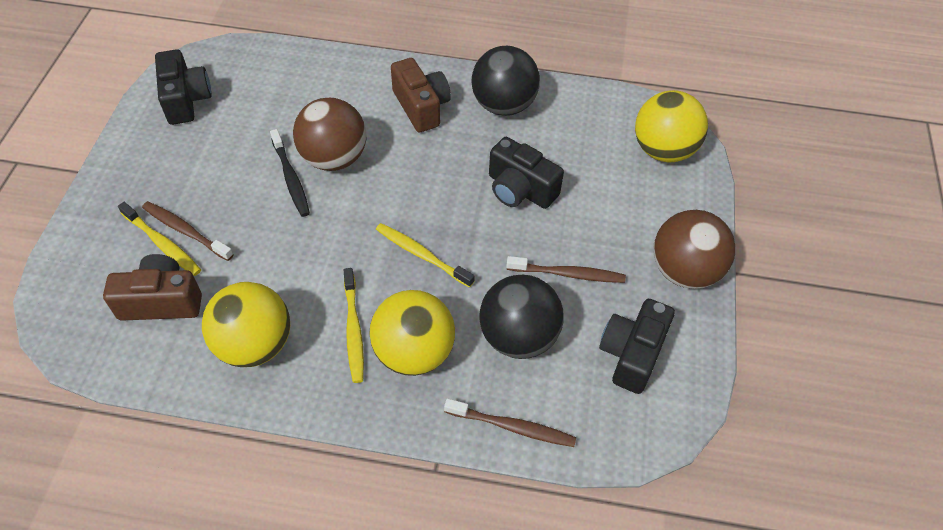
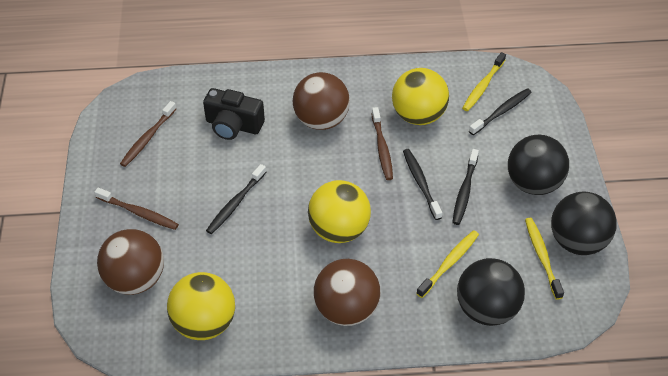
black ball: 2 -> 3
black camera: 3 -> 1
black toothbrush: 1 -> 4
brown ball: 2 -> 3
brown camera: 2 -> 0

